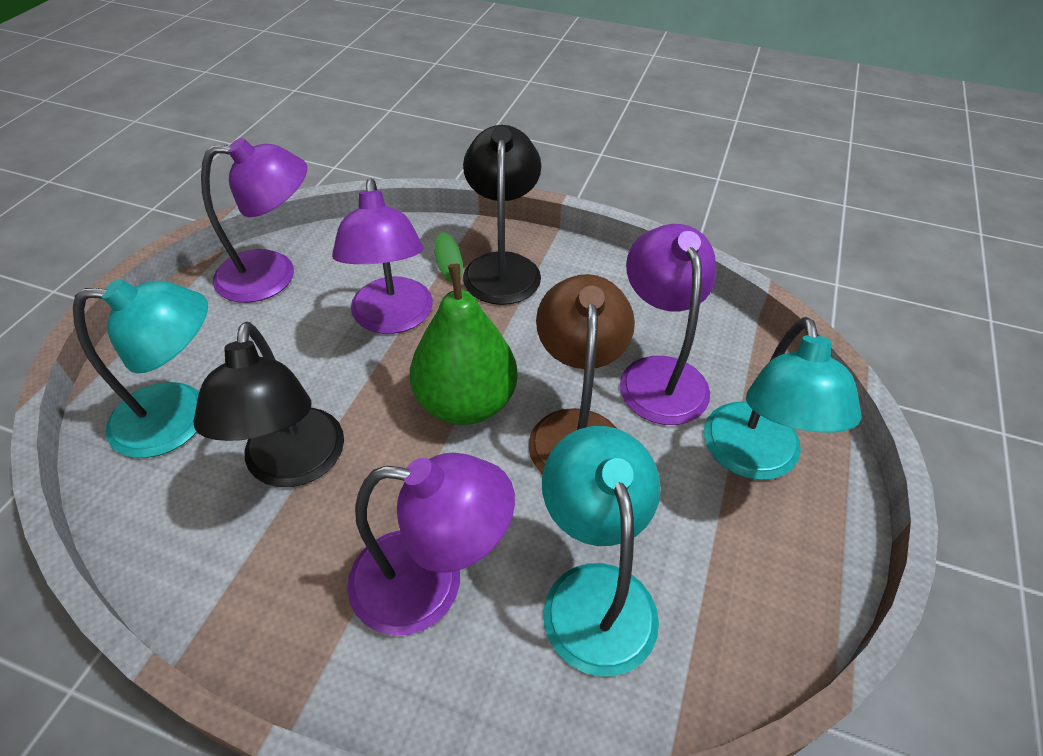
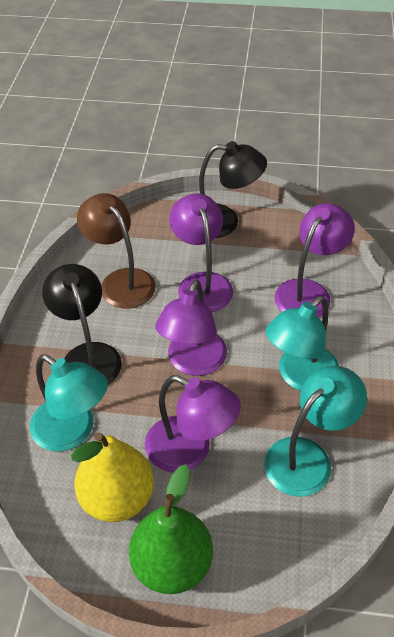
yellow pear: 0 -> 1

